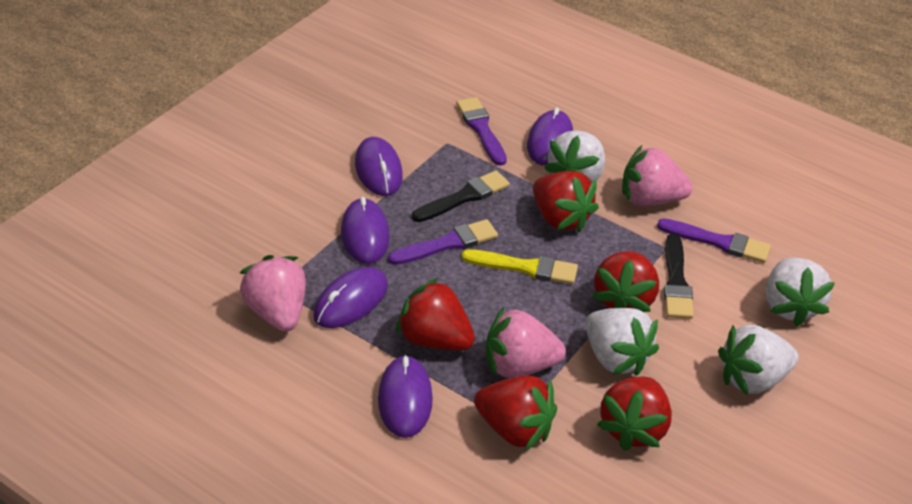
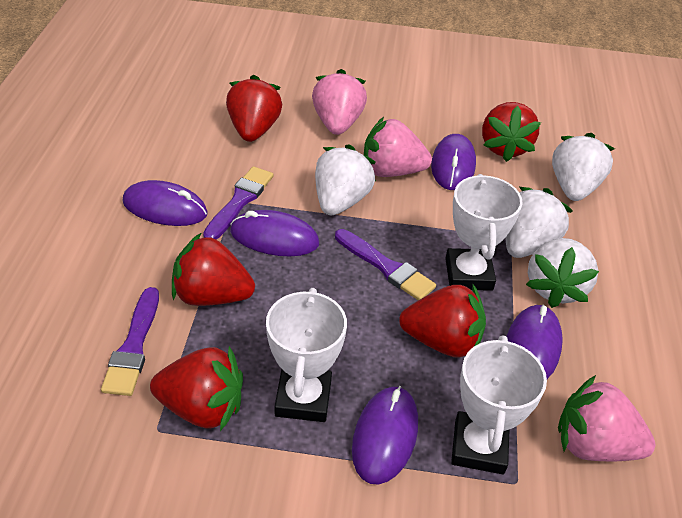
black brush: 2 -> 0
white trophy: 0 -> 3
yellow brush: 1 -> 0

